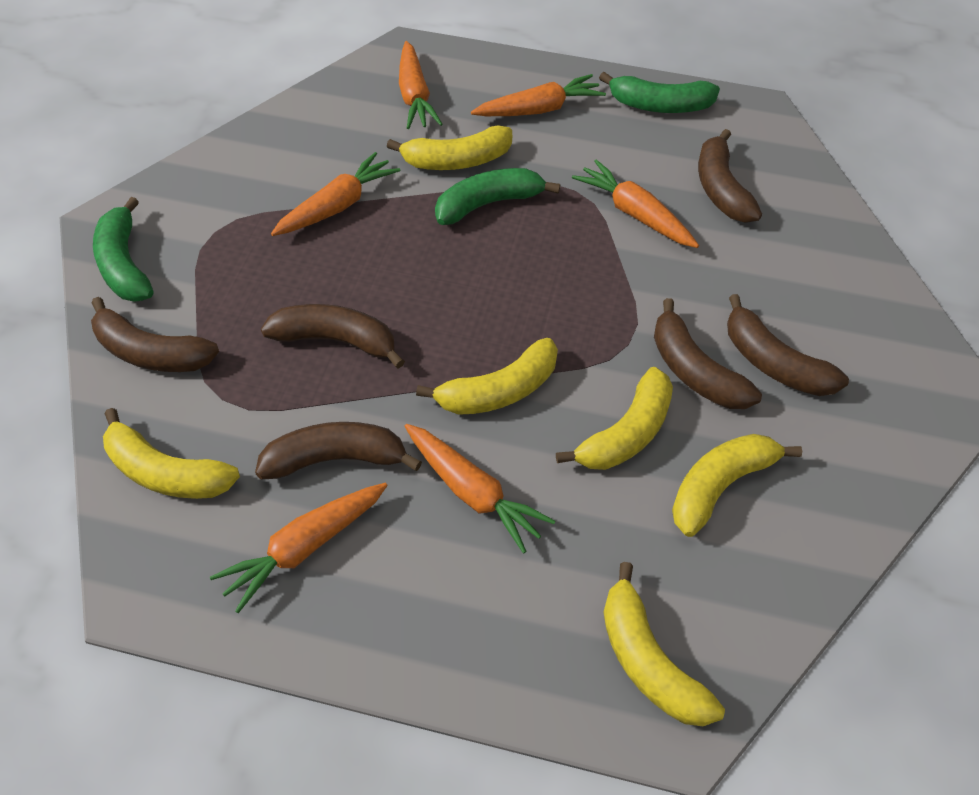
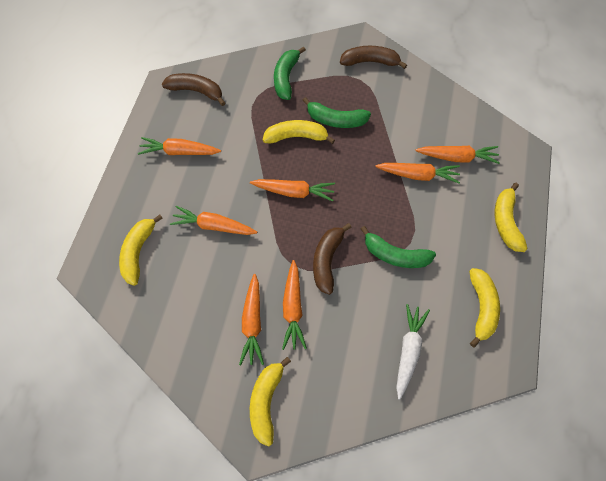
brown banana: 6 -> 3
orange carrot: 6 -> 7
white carrot: 0 -> 1
yellow banana: 6 -> 5

